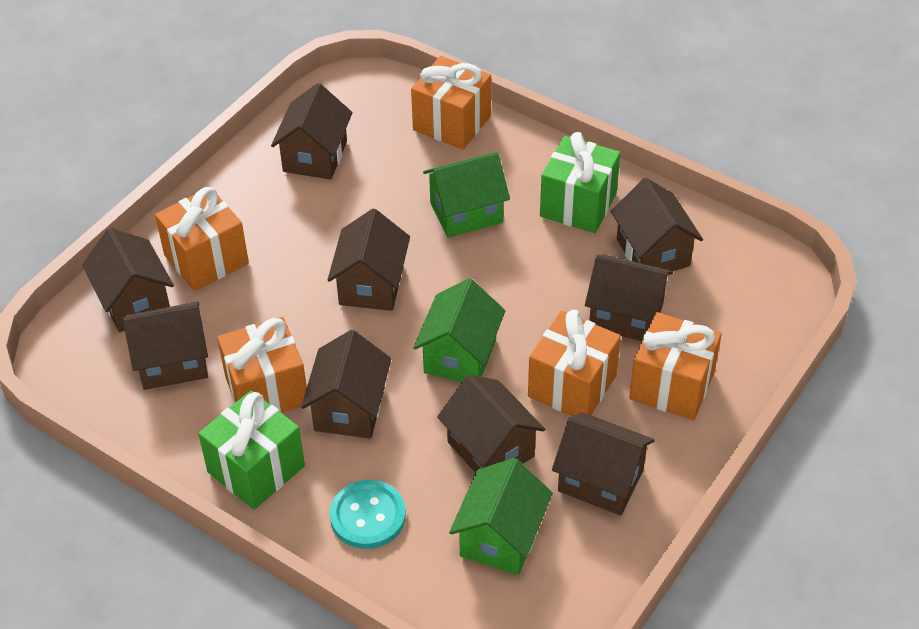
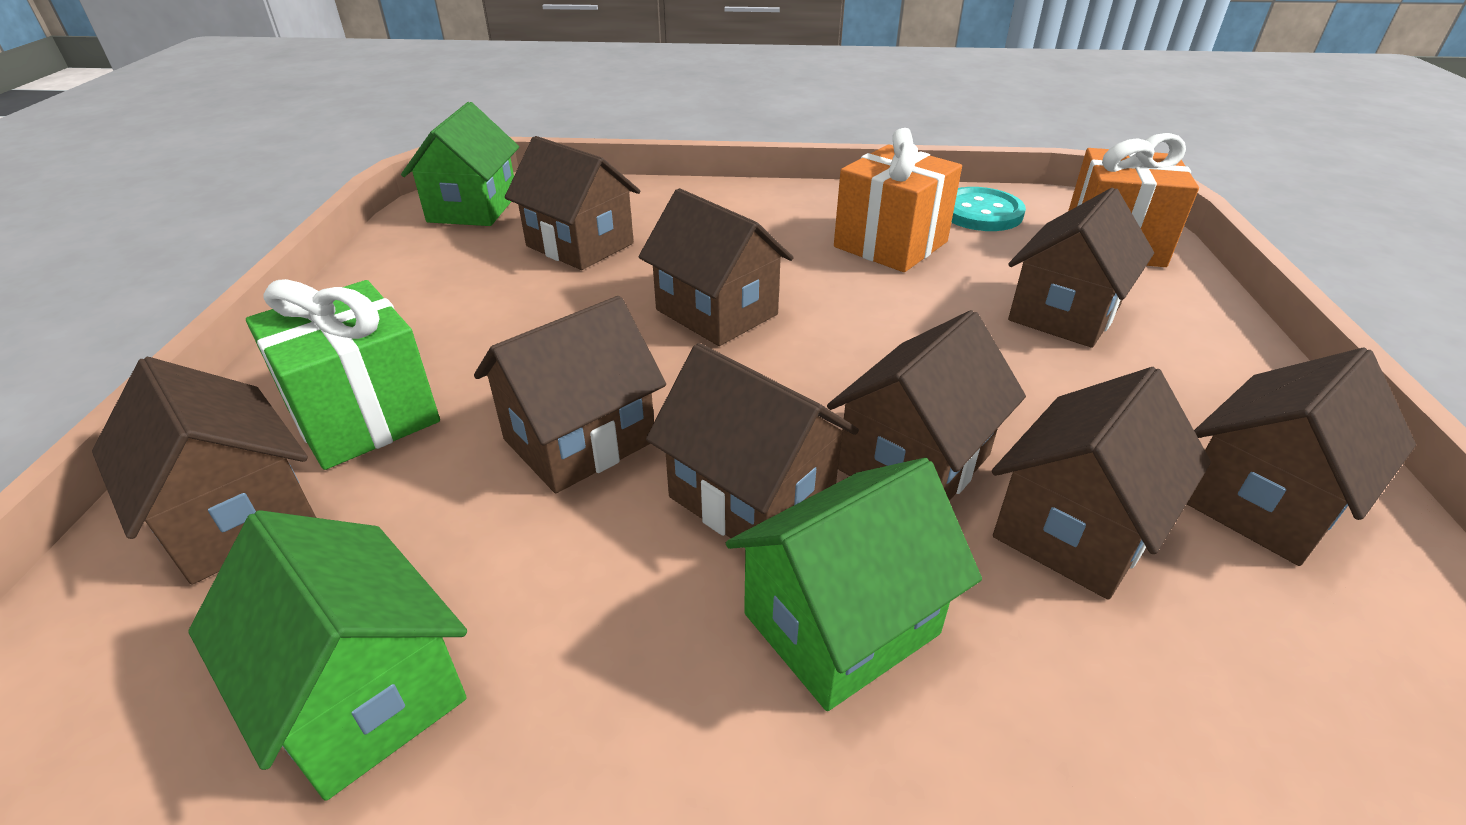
green gift: 2 -> 1
orange gift: 5 -> 2

